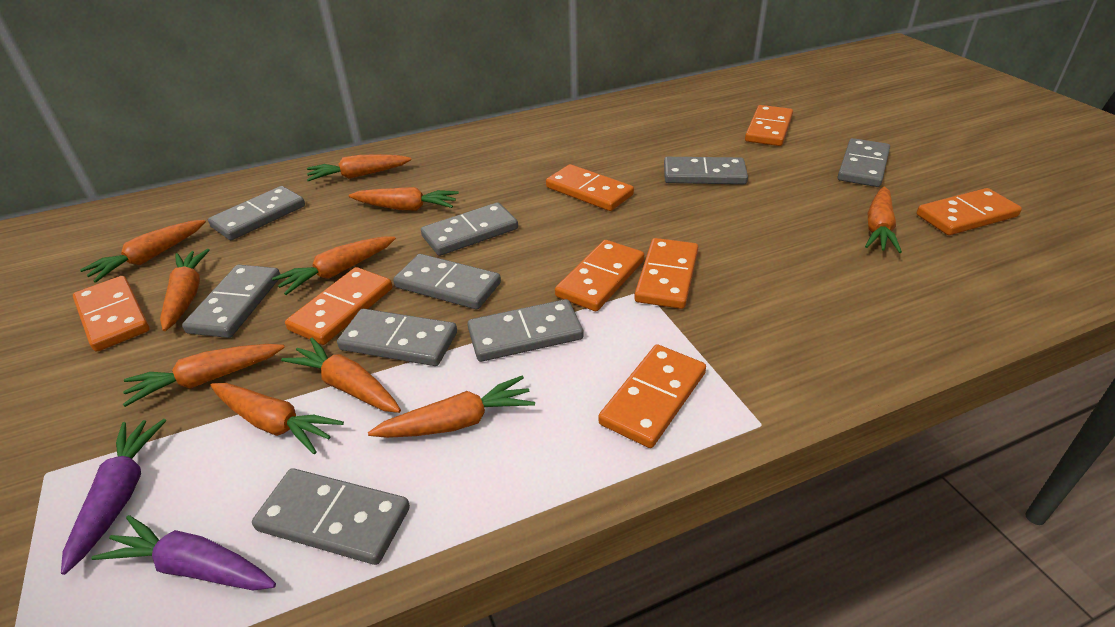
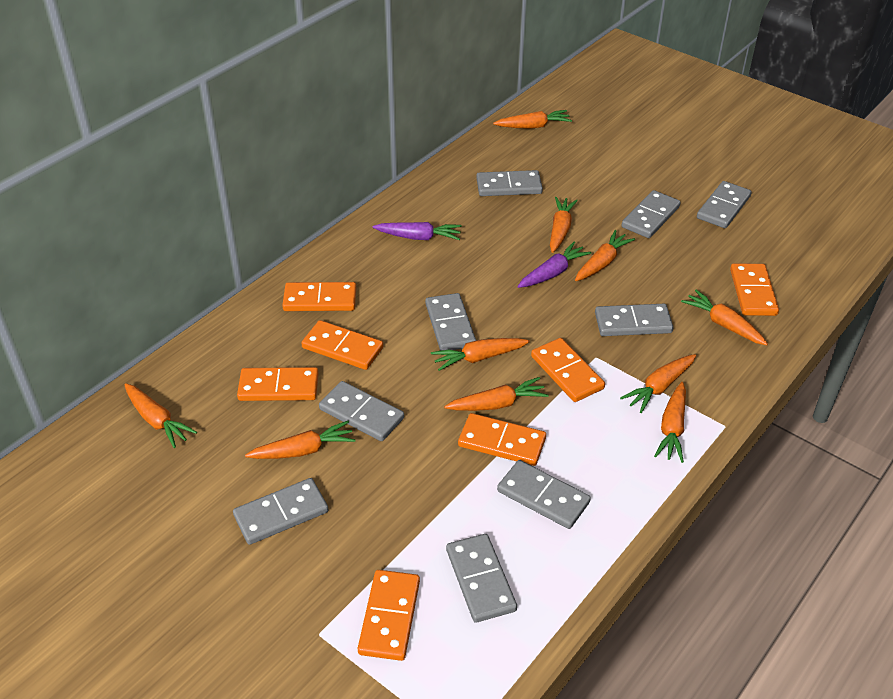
orange domino: 8 -> 7

